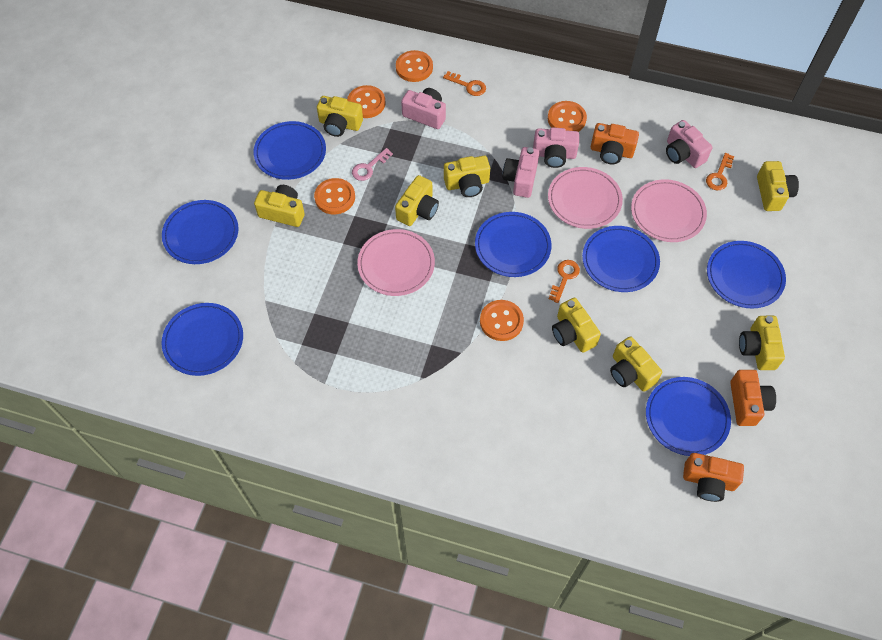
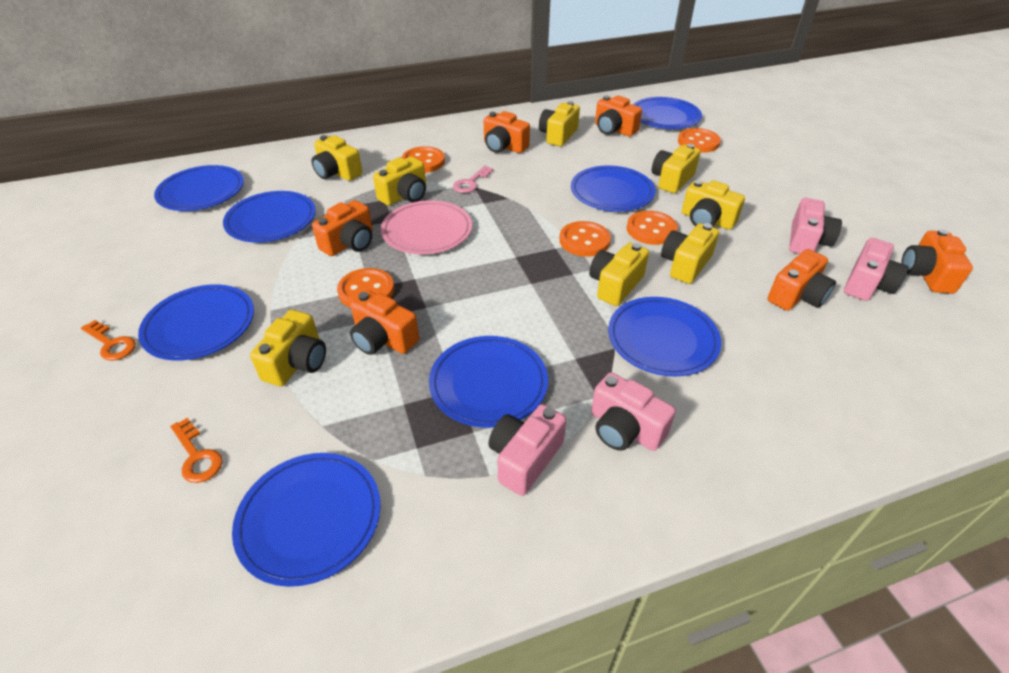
blue plate: 7 -> 8
orange camera: 3 -> 6
orange key: 3 -> 2
pink plate: 3 -> 1

